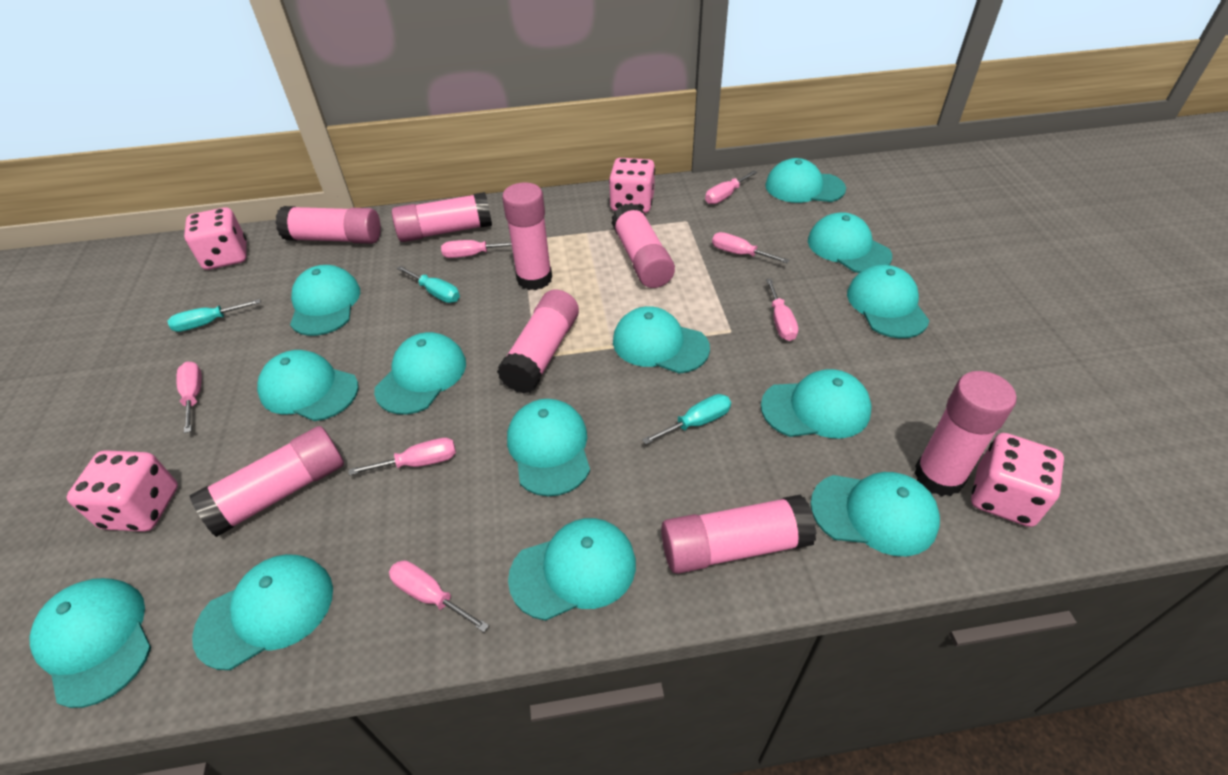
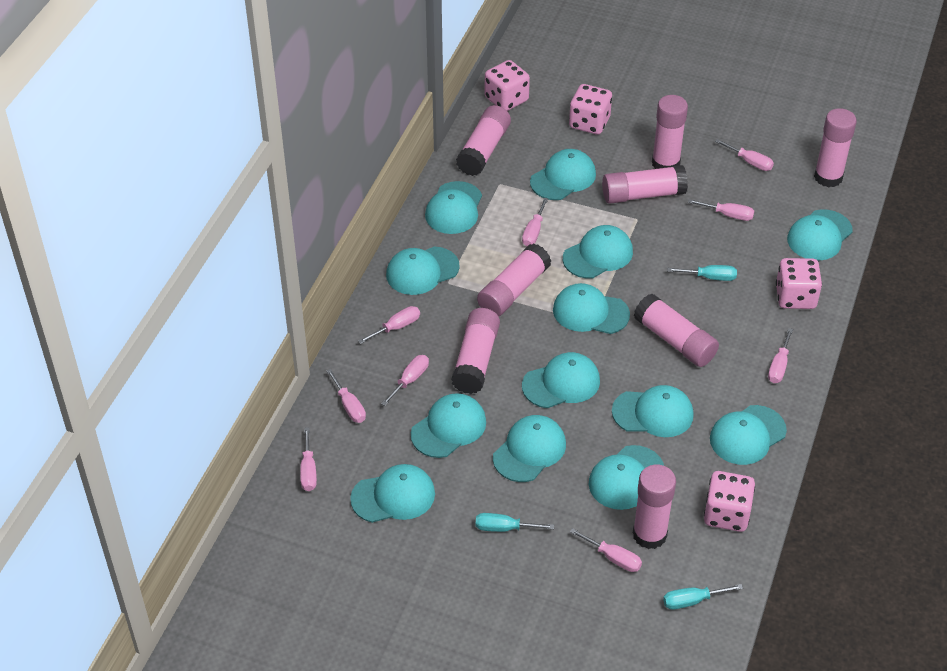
pink screwdriver: 7 -> 9

